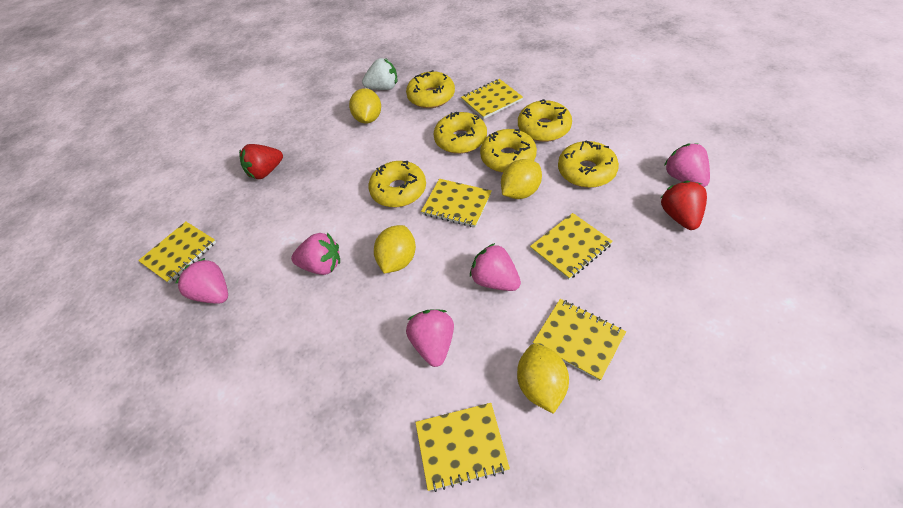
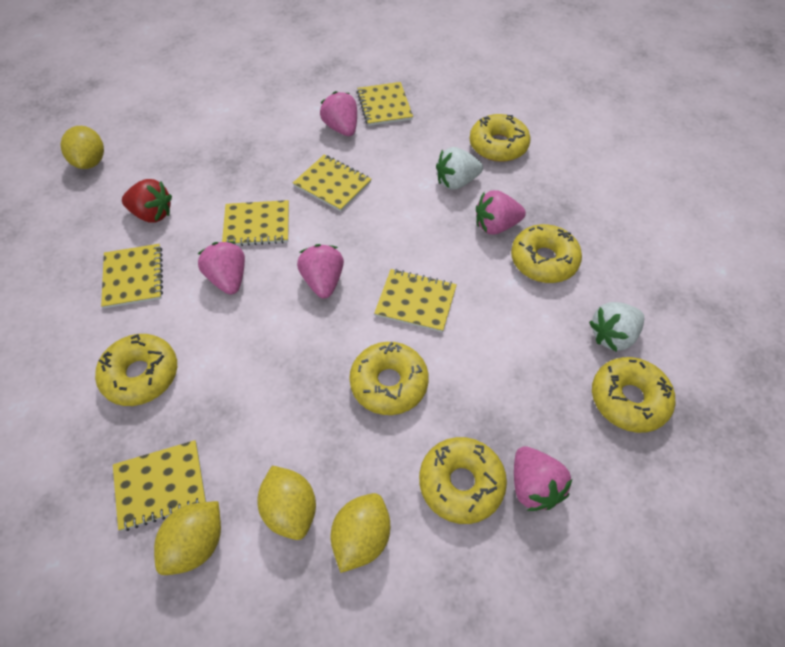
red strawberry: 2 -> 1
white strawberry: 1 -> 2

